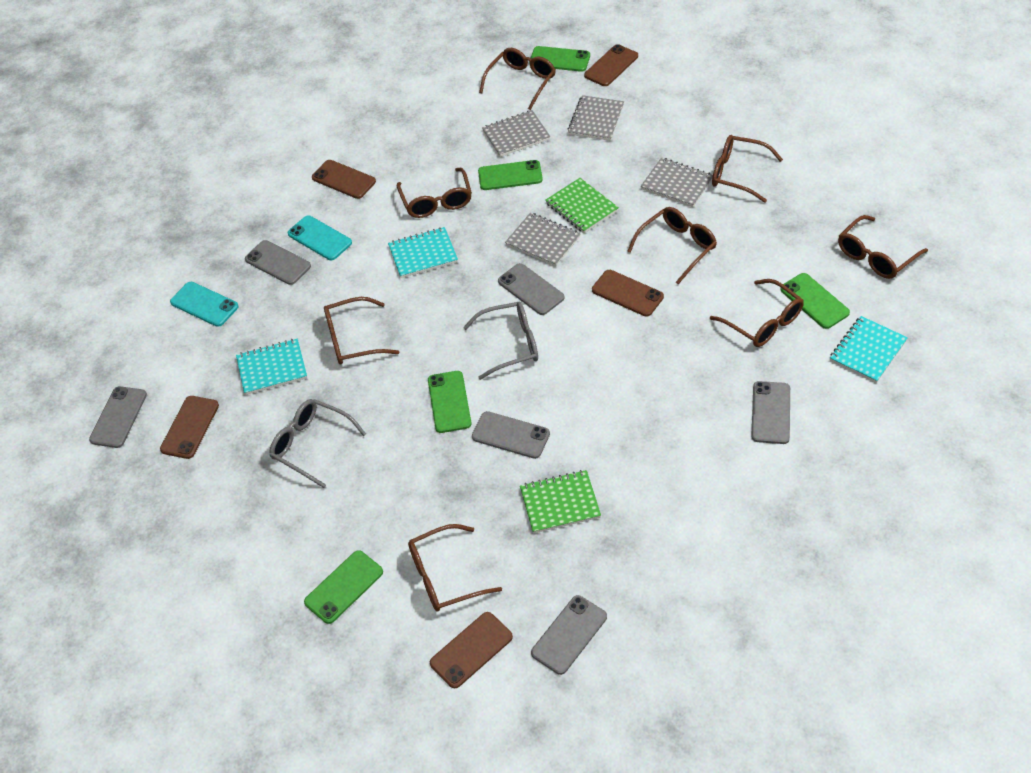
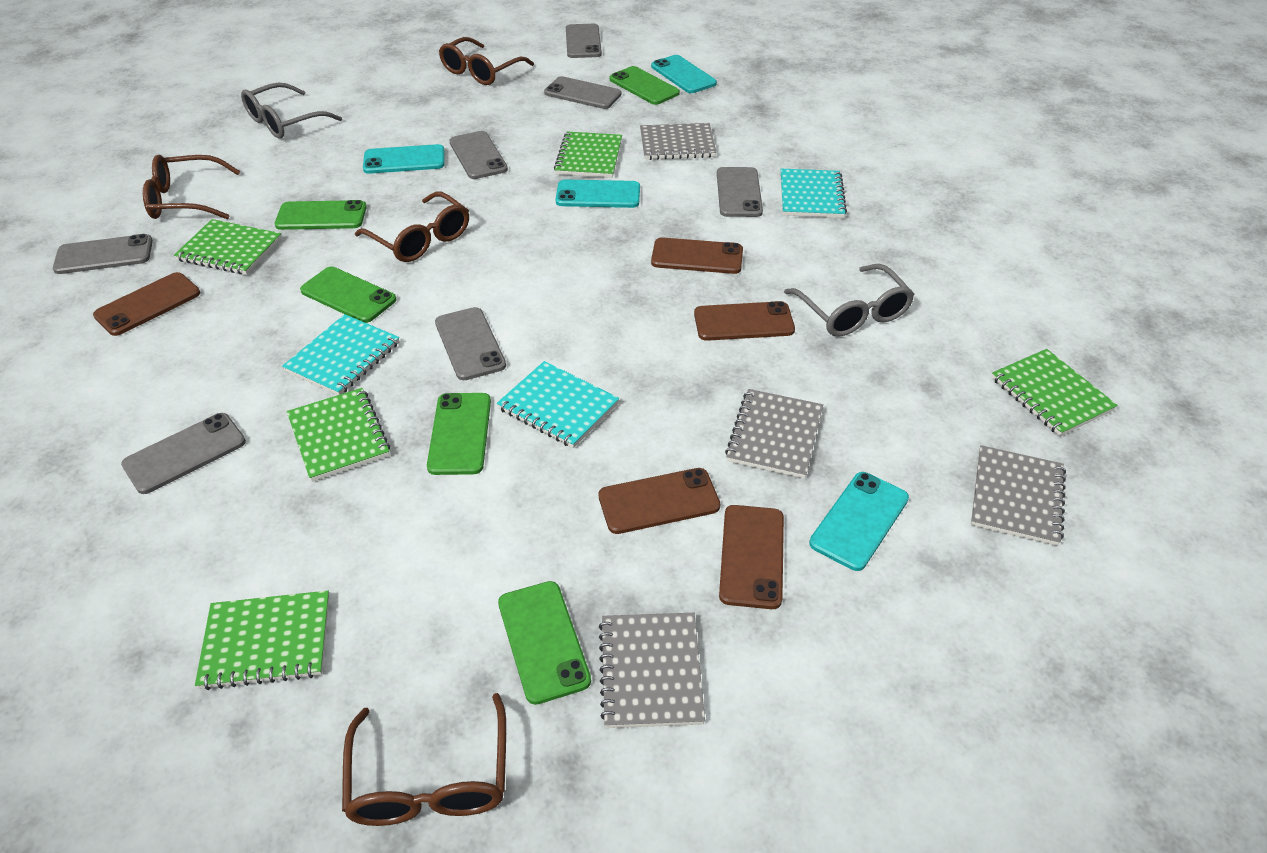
brown glasses: 8 -> 4
green notebook: 2 -> 5
grey phone: 6 -> 7
turquoise phone: 2 -> 4

